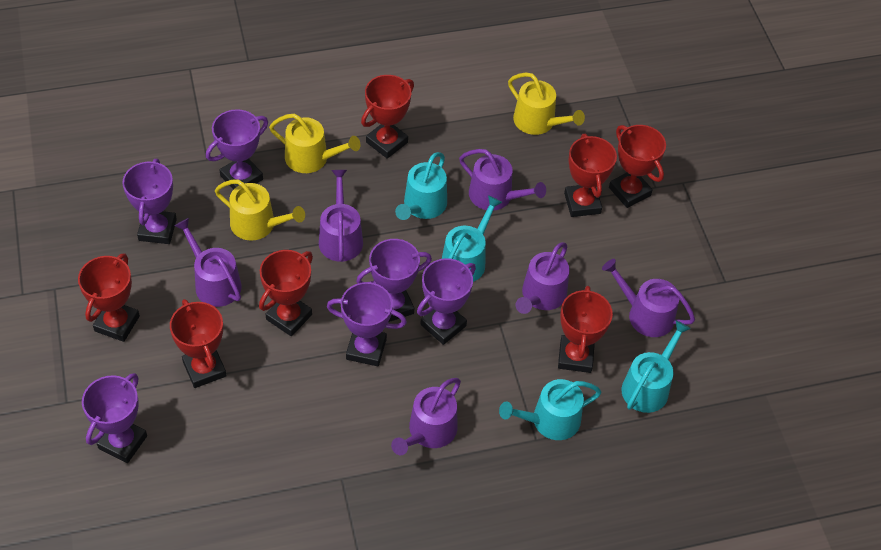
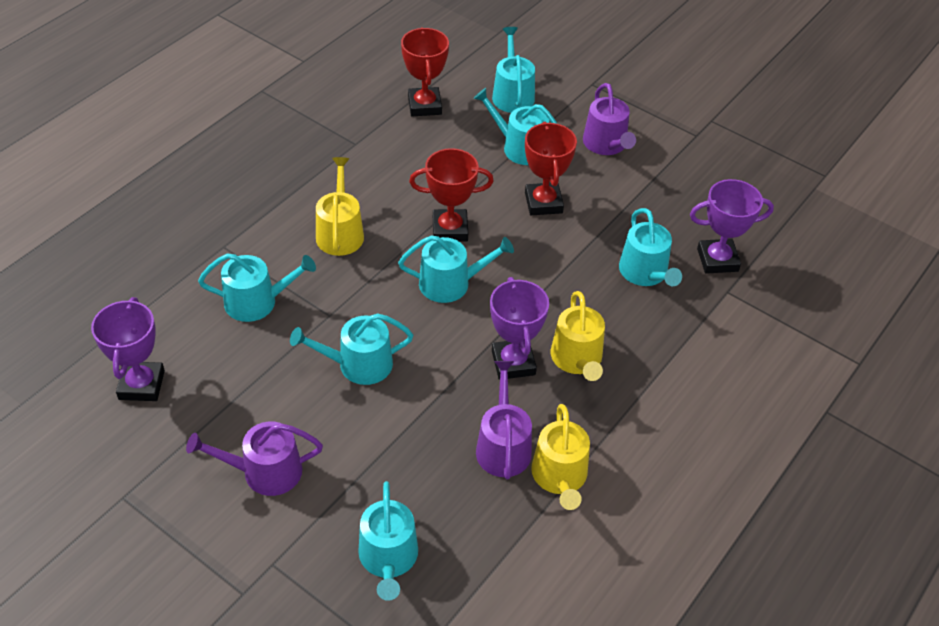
purple trophy: 6 -> 3
purple watering can: 6 -> 3
red trophy: 7 -> 3
turquoise watering can: 4 -> 7

